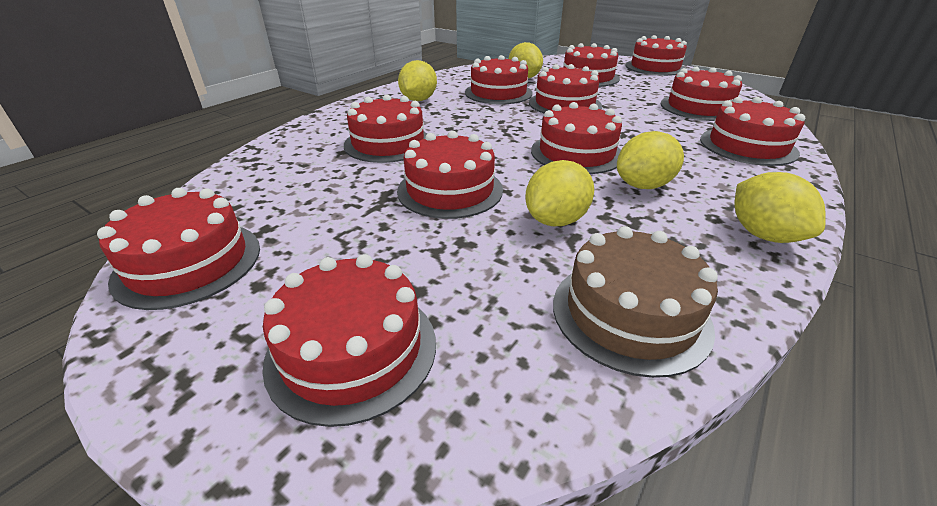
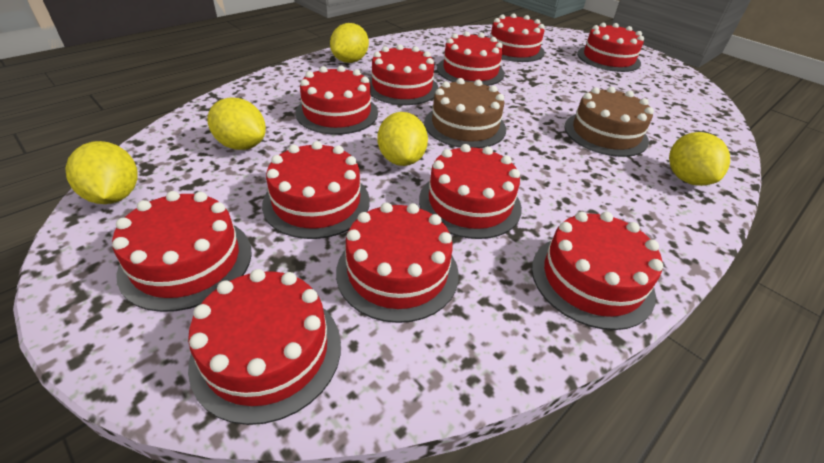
brown cake: 1 -> 2

